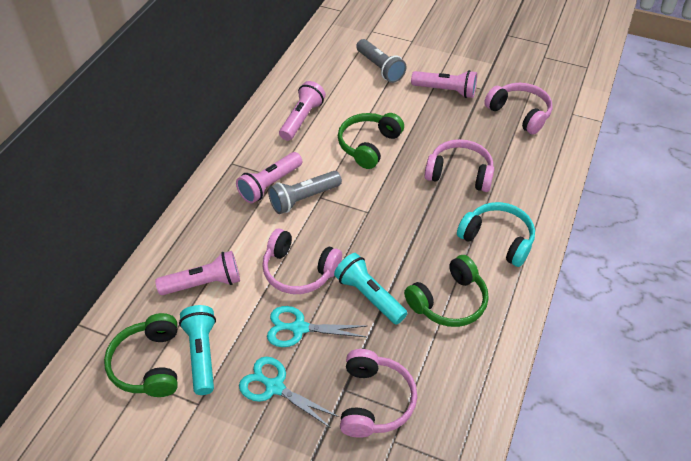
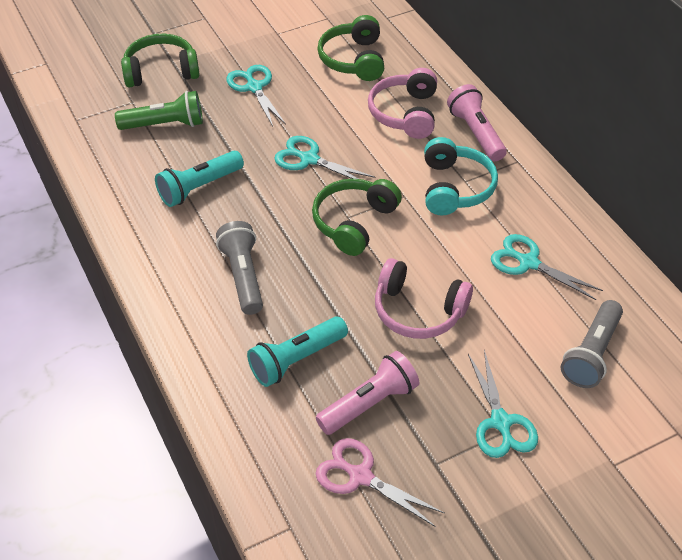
green flashlight: 0 -> 1
pink flashlight: 4 -> 2
pink headphones: 4 -> 2
pink scissors: 0 -> 1
turquoise scissors: 2 -> 4

